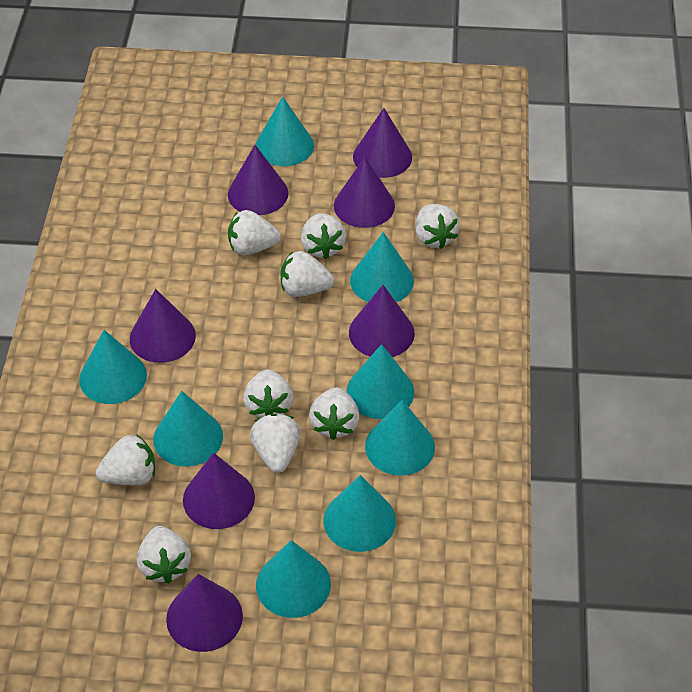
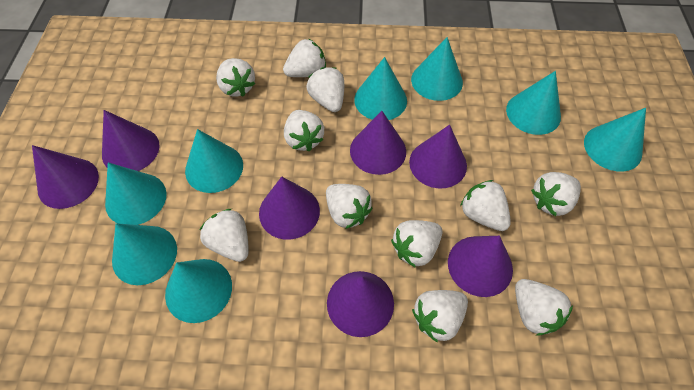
white strawberry: 9 -> 11

